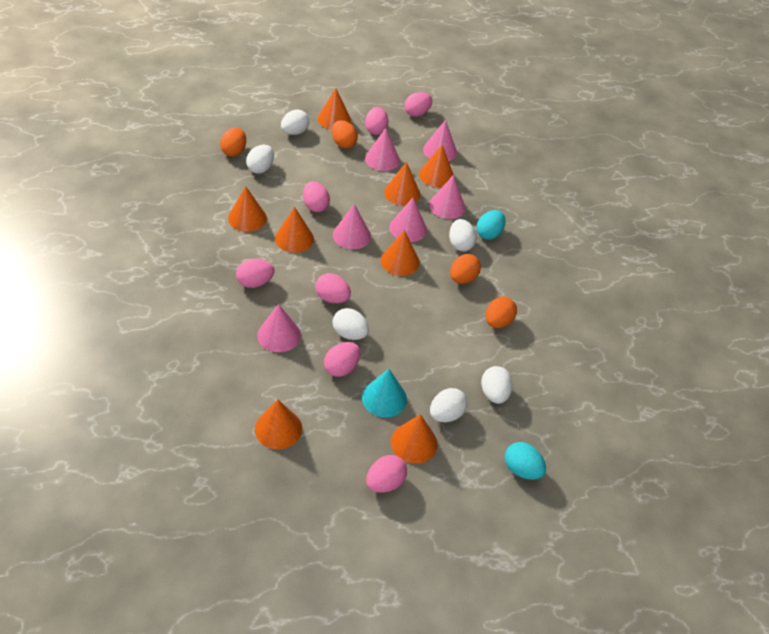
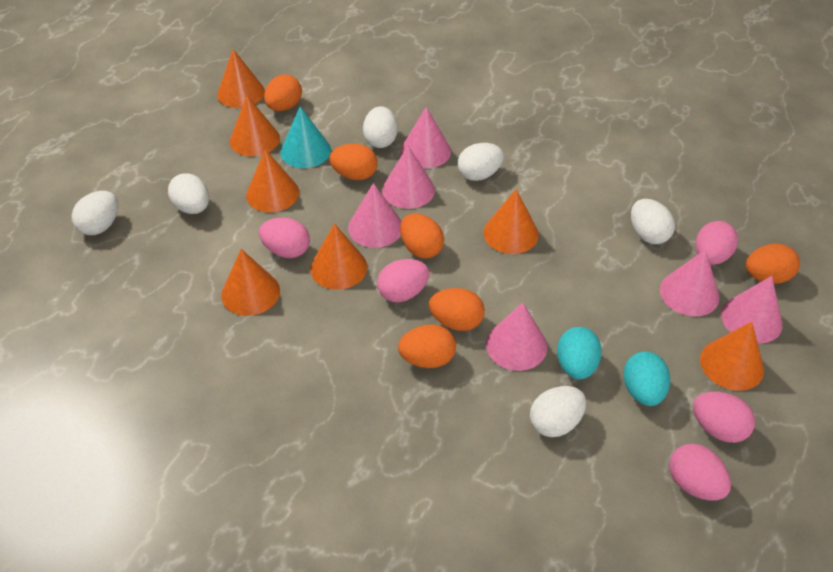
orange cone: 8 -> 7
orange egg: 4 -> 6
pink egg: 7 -> 5

